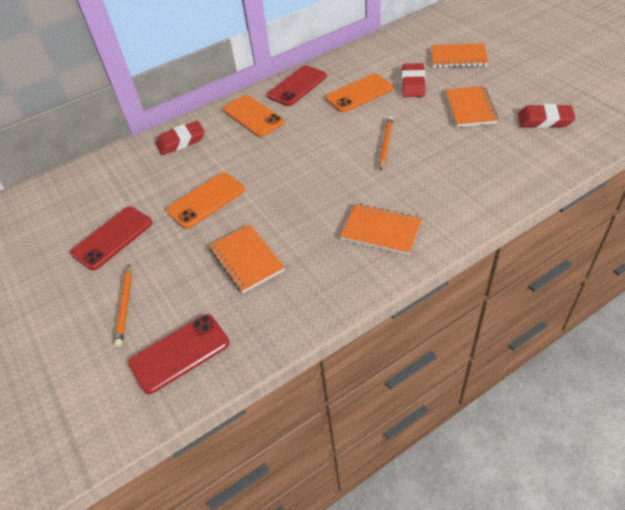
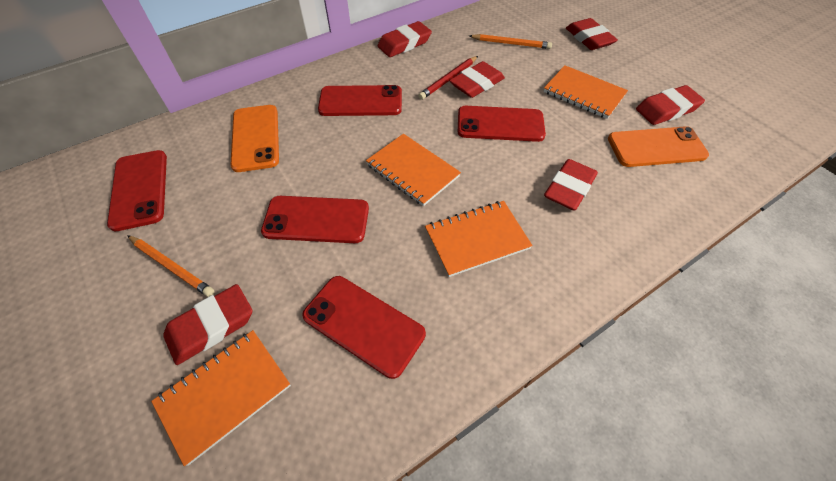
orange phone: 3 -> 2
red eraser: 3 -> 6
red pencil: 0 -> 1
red phone: 3 -> 5

